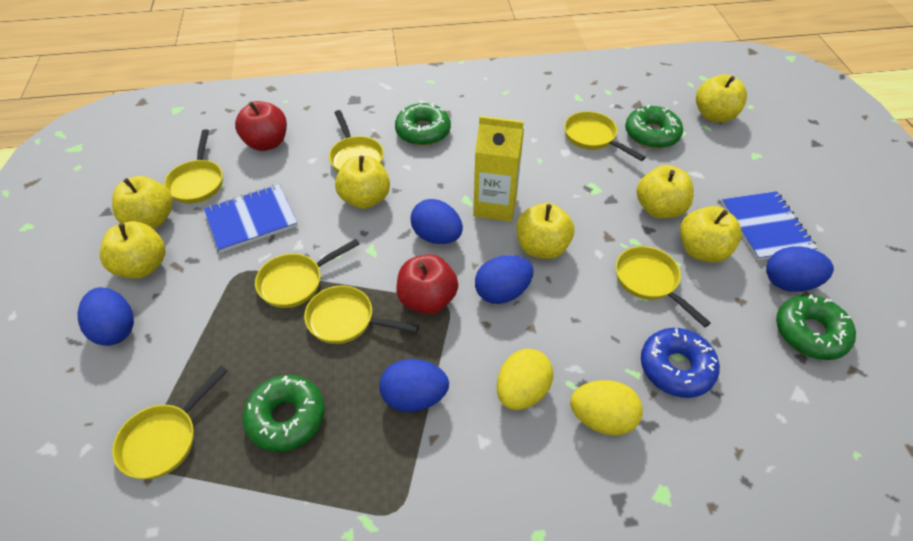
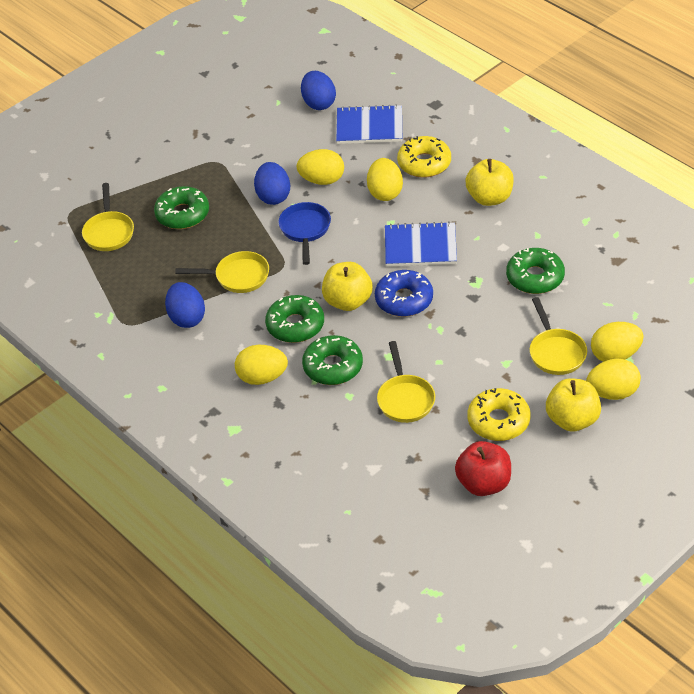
blue egg: 5 -> 3
blue pan: 0 -> 1
red apple: 2 -> 1
yellow apple: 7 -> 3
yellow carton: 1 -> 0
yellow donut: 0 -> 2
yellow egg: 2 -> 5
yellow pan: 7 -> 4

